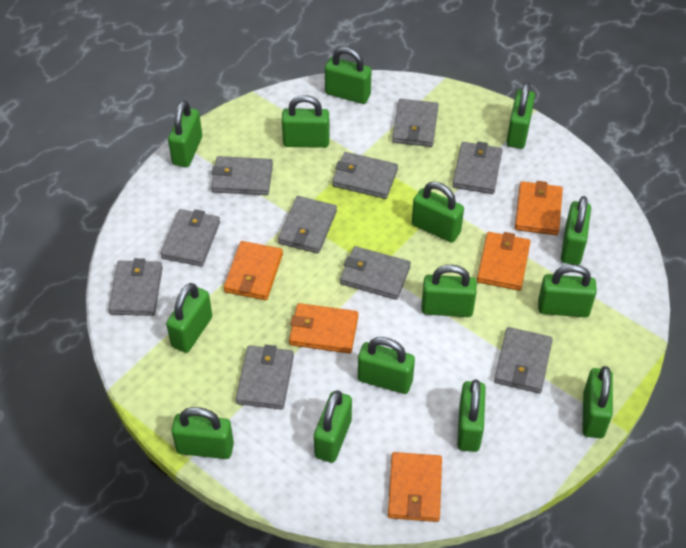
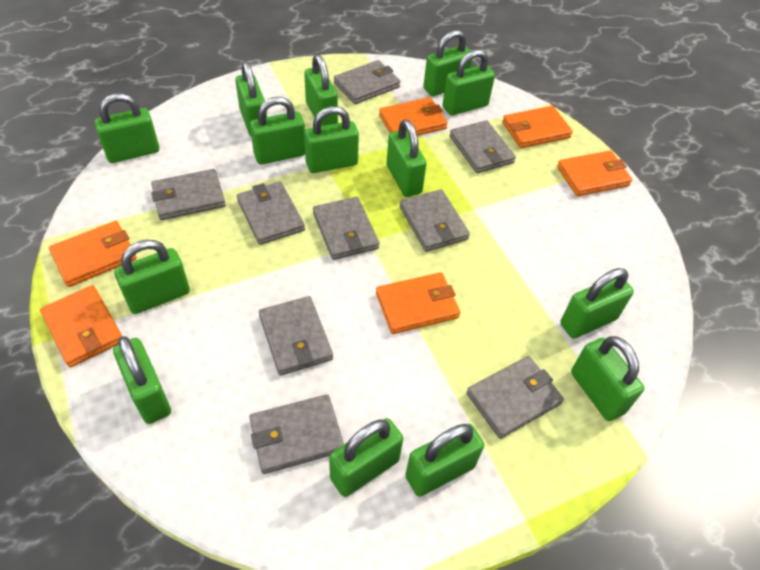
grey wallet: 10 -> 9
orange wallet: 5 -> 6

